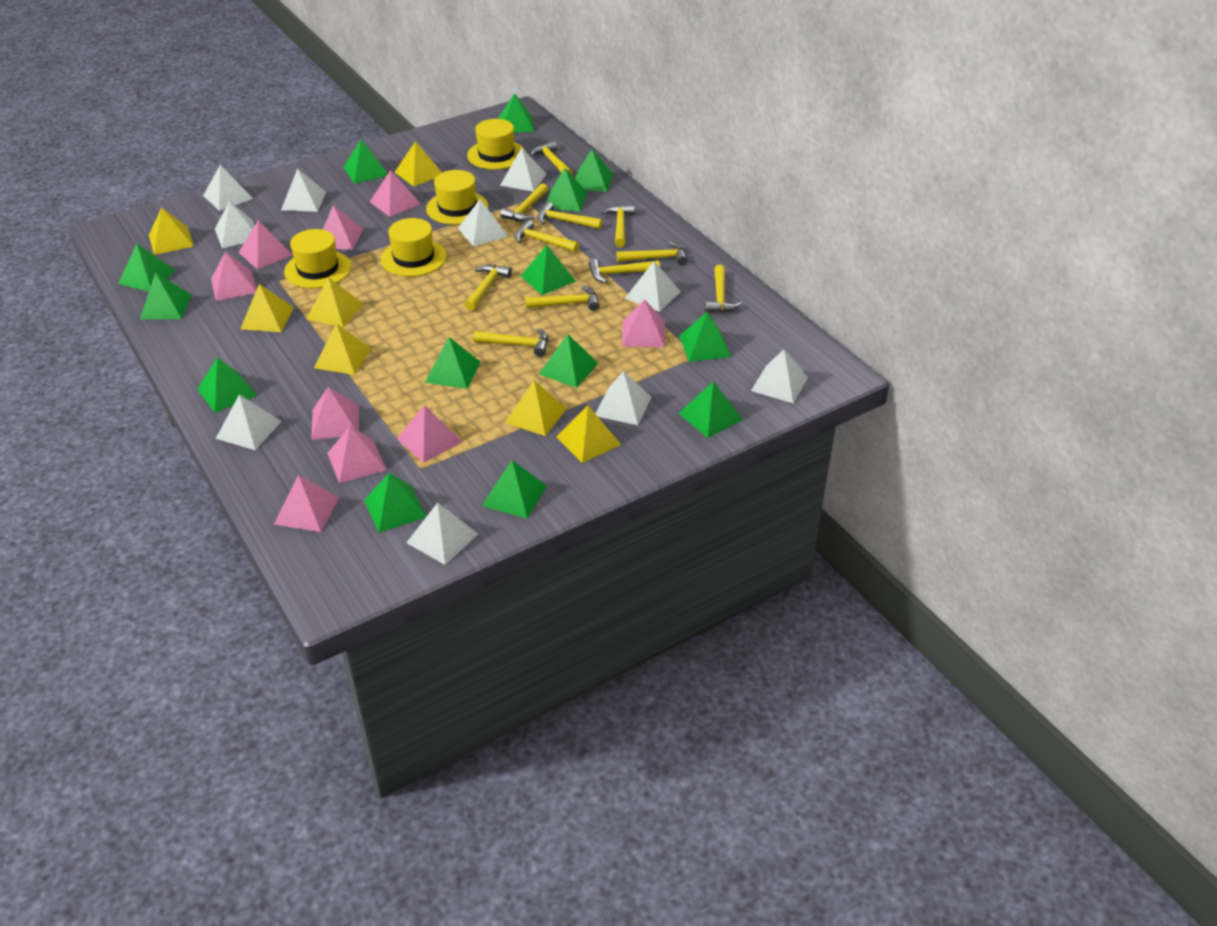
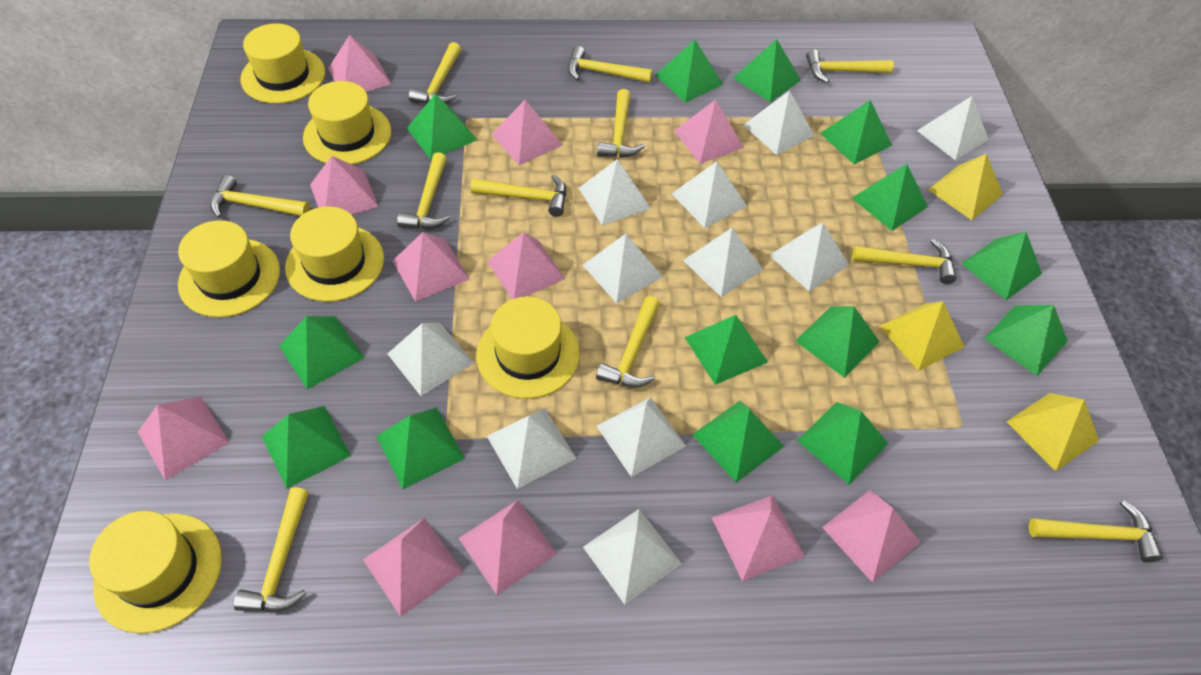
pink pyramid: 9 -> 11
white pyramid: 10 -> 11
yellow hat: 4 -> 6
yellow pyramid: 7 -> 3

